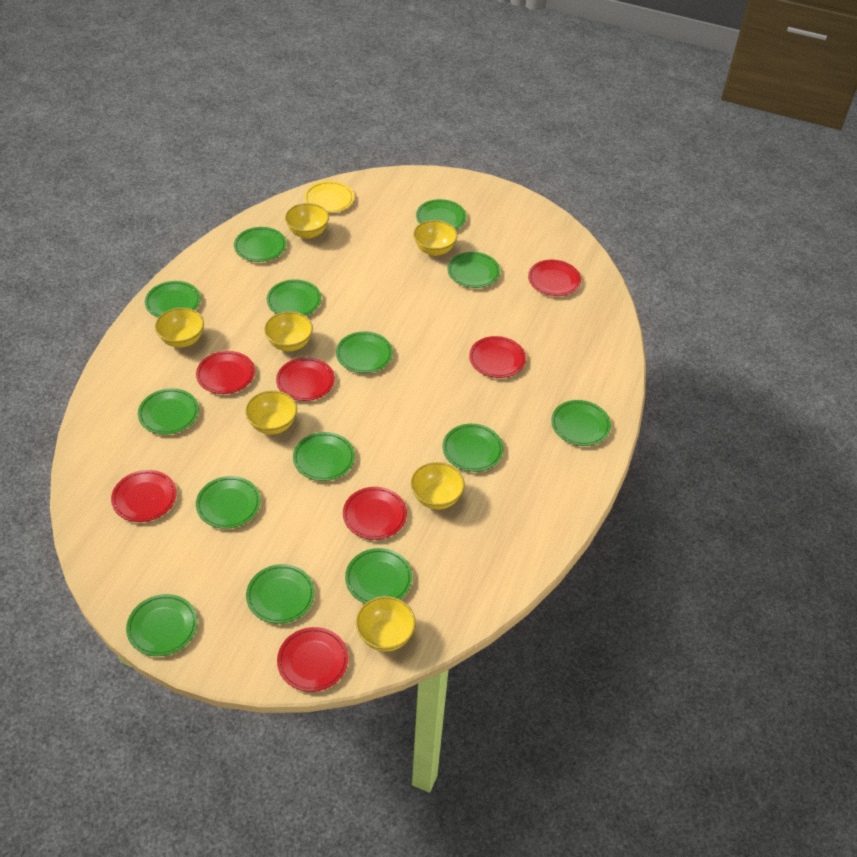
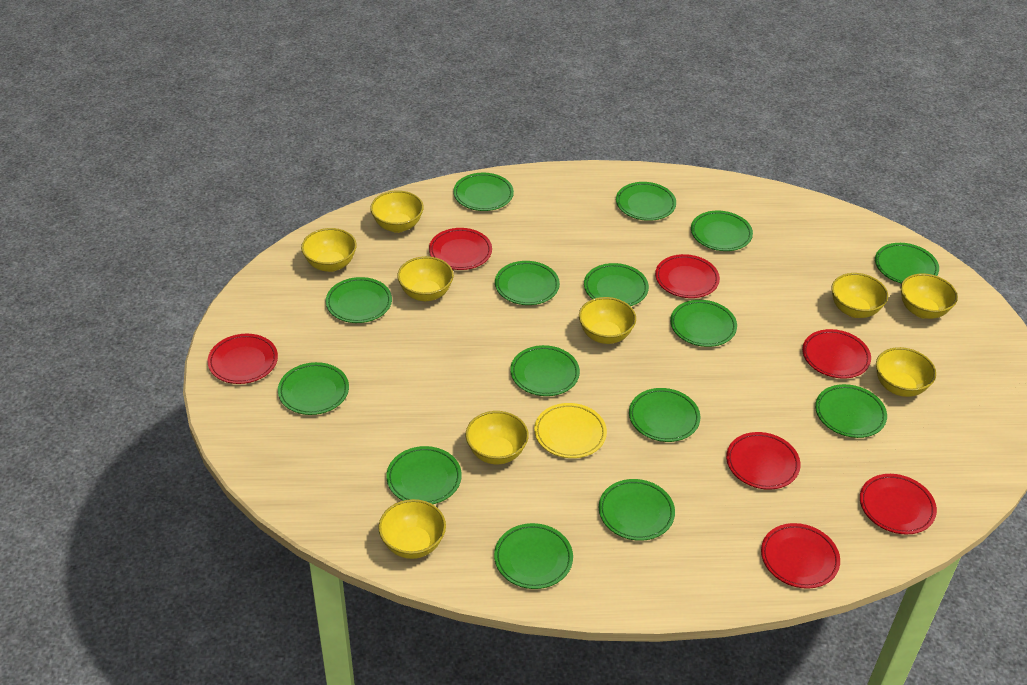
green plate: 14 -> 15
yellow bowl: 7 -> 9

